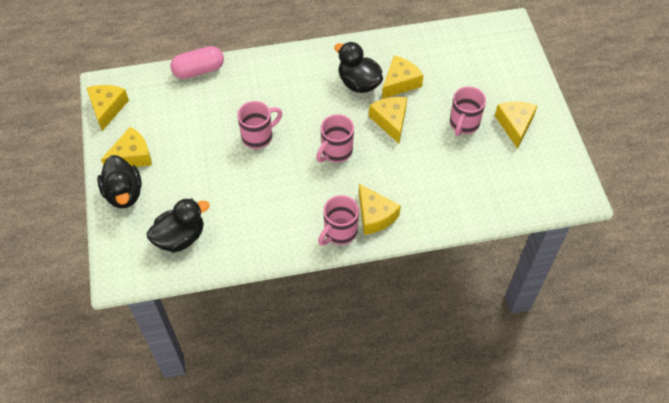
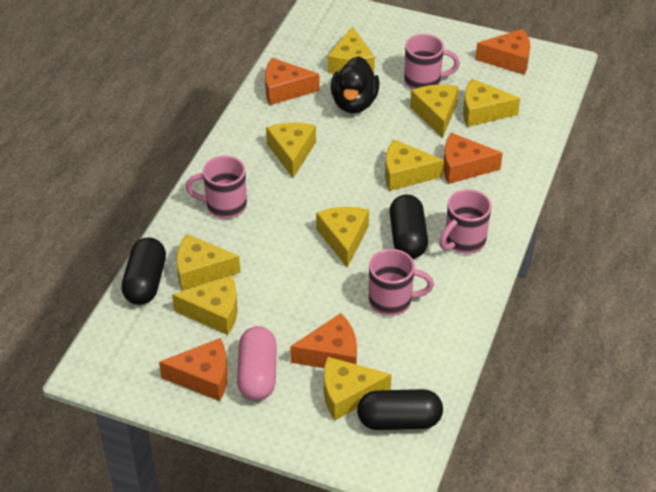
black capsule: 0 -> 3
black duck: 3 -> 1
orange cheese: 0 -> 5
yellow cheese: 6 -> 9

